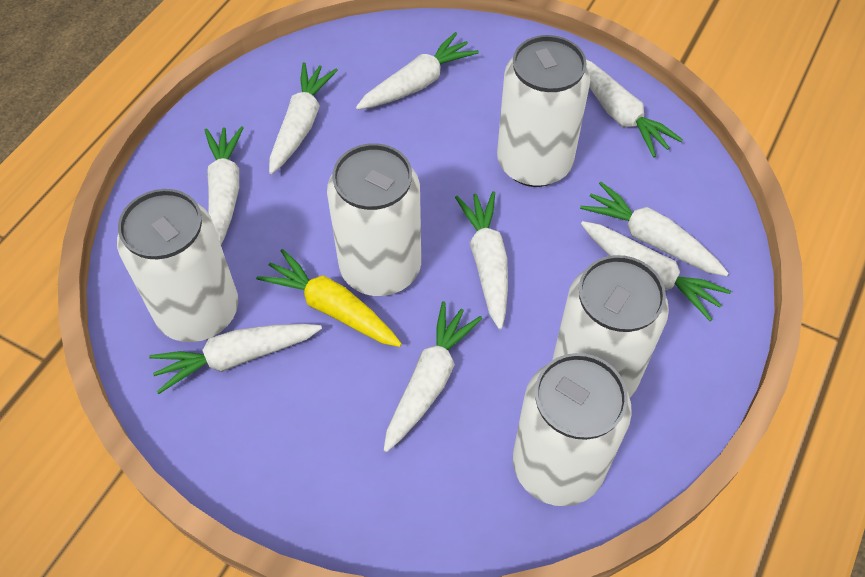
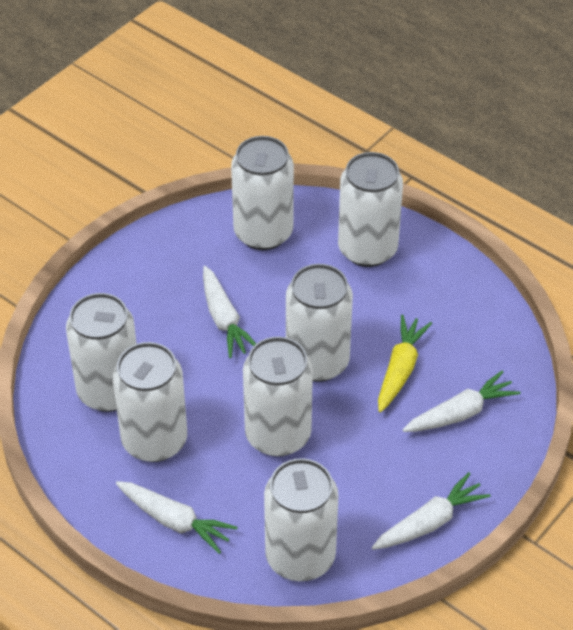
white can: 5 -> 7
white carrot: 9 -> 4

